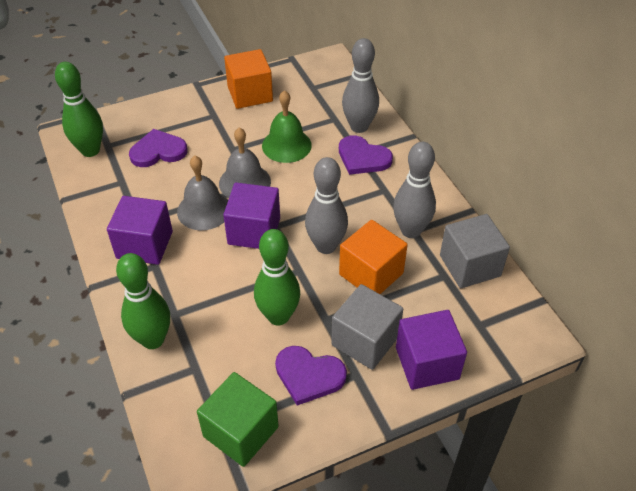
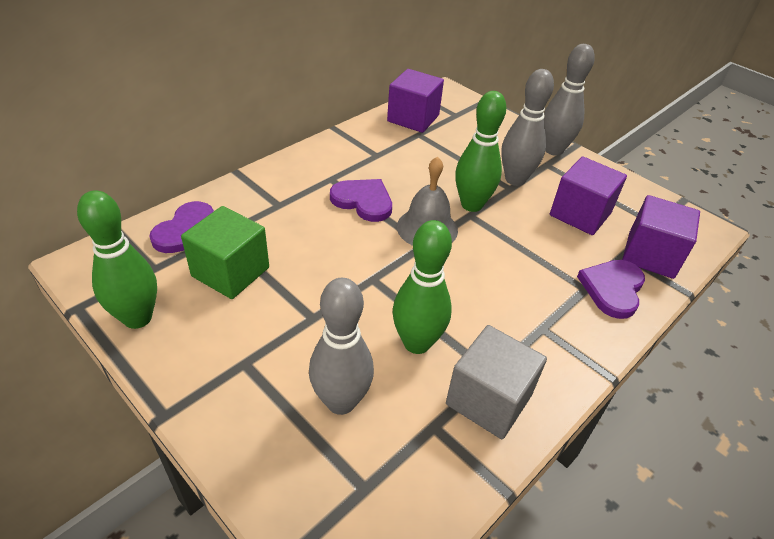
green bell: 1 -> 0
grey bell: 2 -> 1
grey cube: 2 -> 1
orange cube: 2 -> 0

